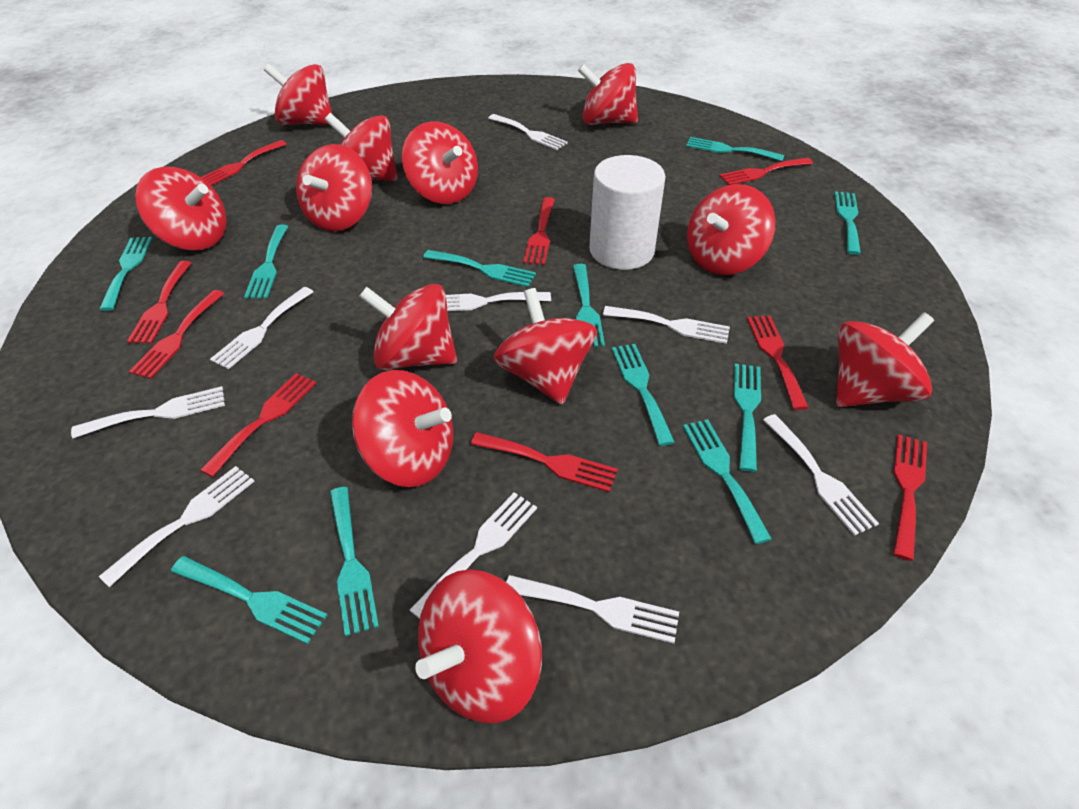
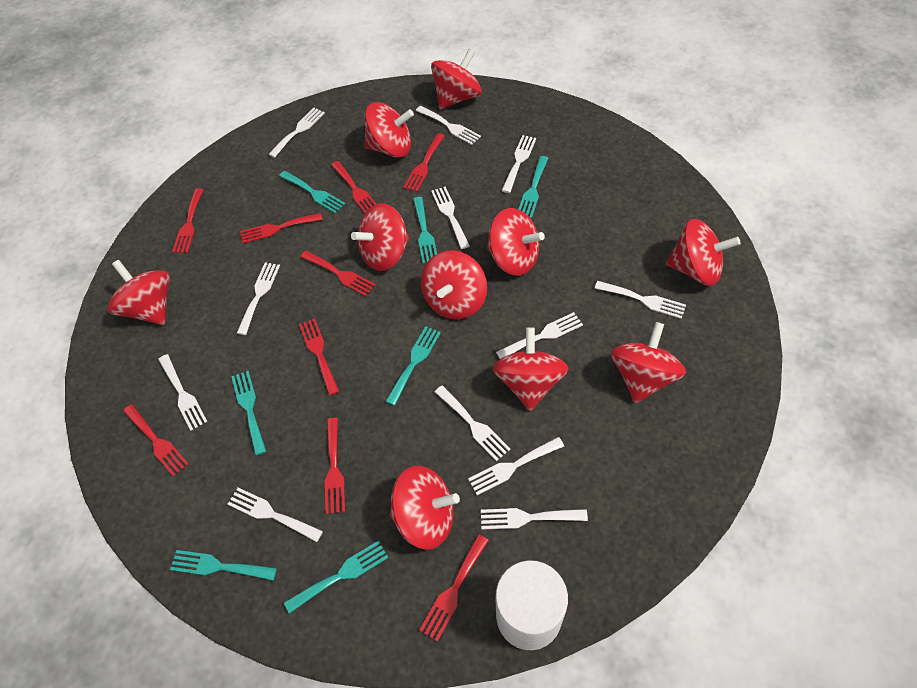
red spinning top: 12 -> 10
turquoise fork: 11 -> 7
white fork: 9 -> 12

